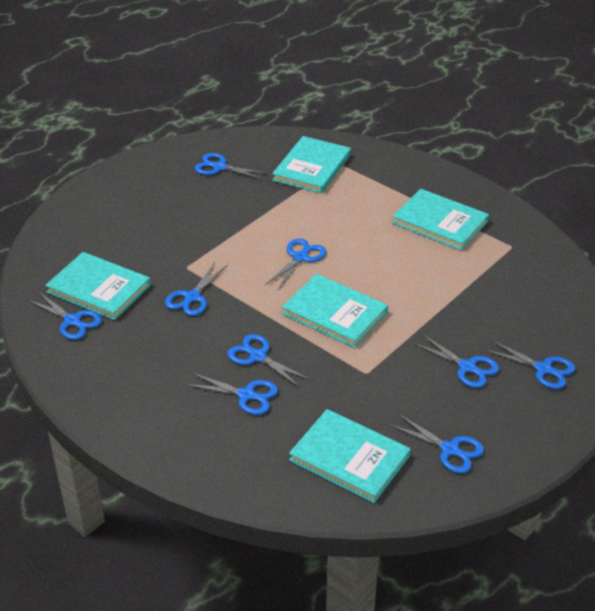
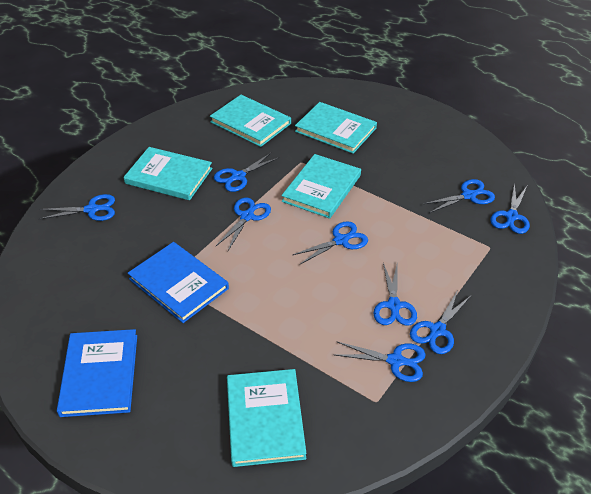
blue book: 0 -> 2

